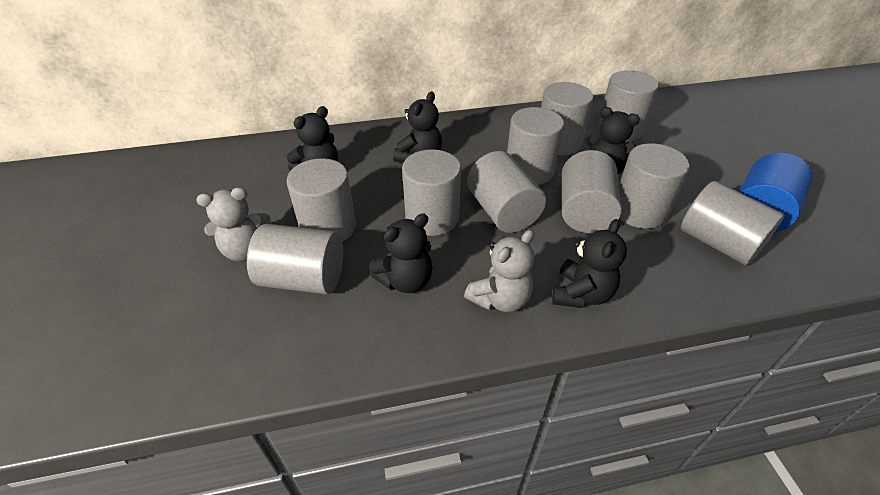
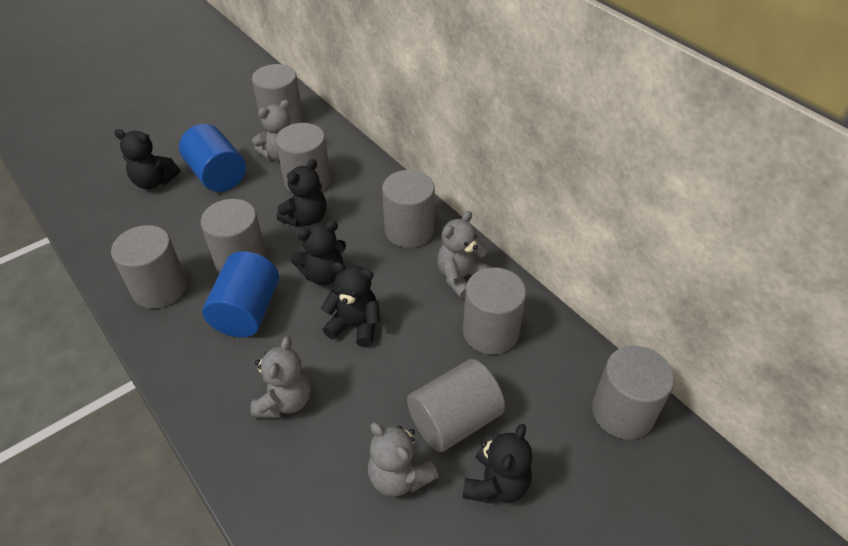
blue cylinder: 1 -> 2
grey cylinder: 10 -> 8
grey teddy bear: 2 -> 4

